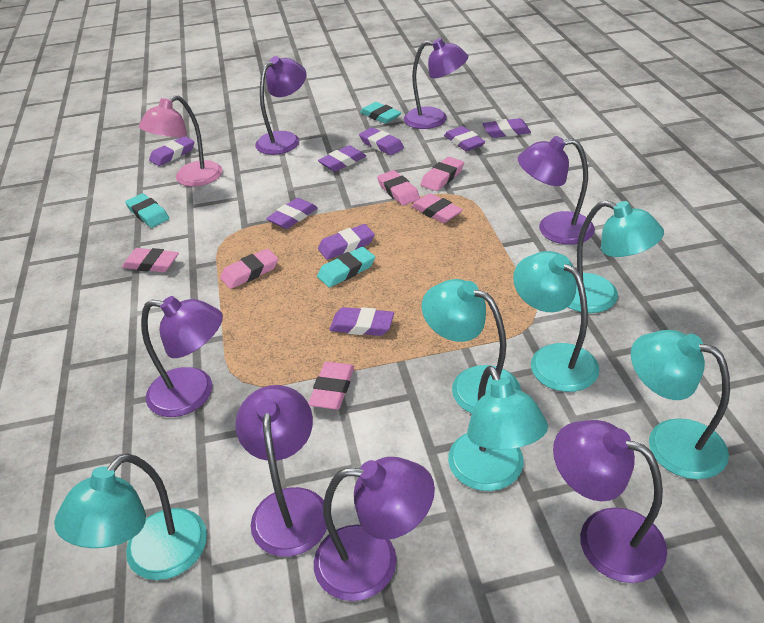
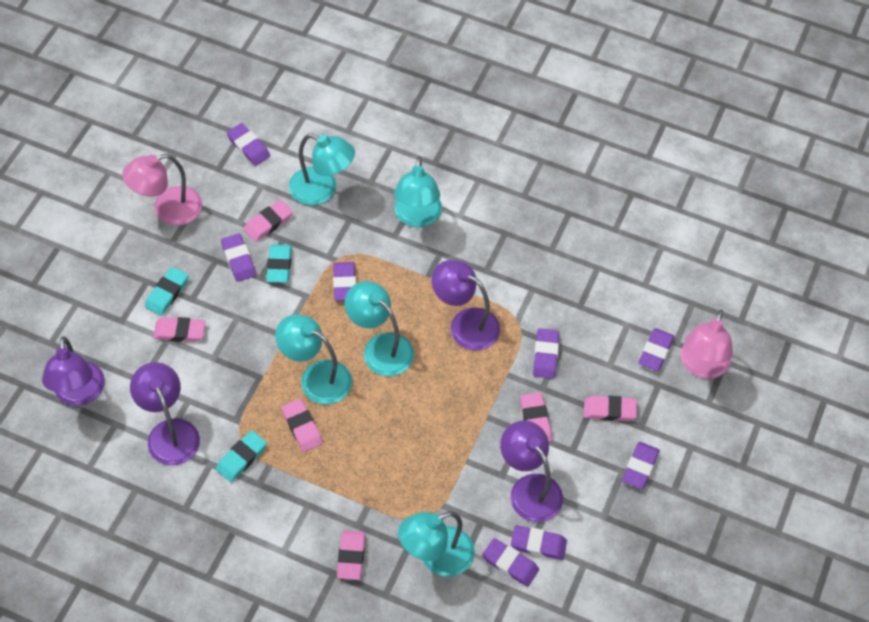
pink lamp: 1 -> 2
purple lamp: 7 -> 4
turquoise lamp: 6 -> 5

